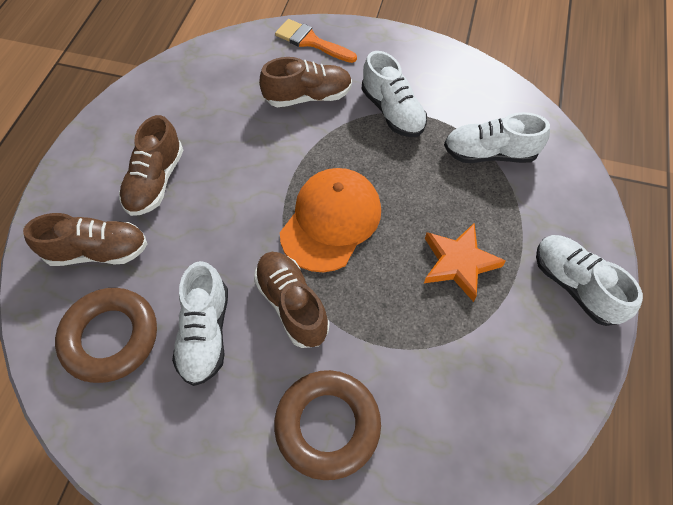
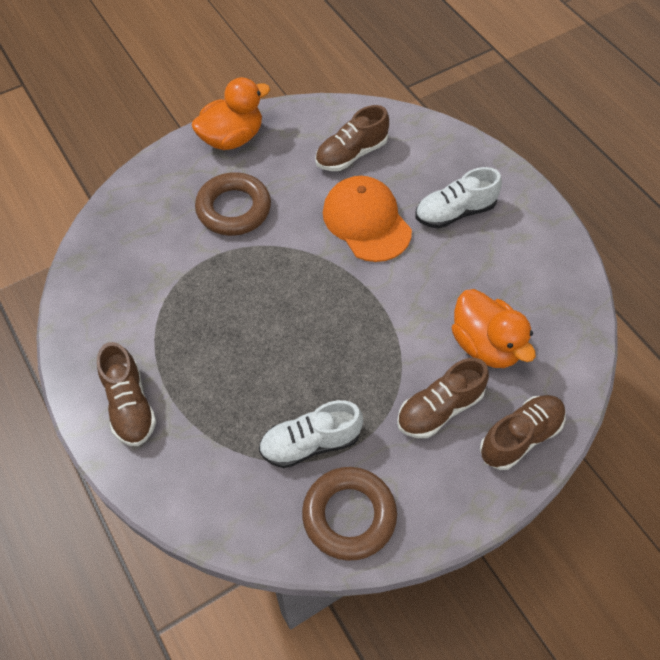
orange brush: 1 -> 0
orange duck: 0 -> 2
orange star: 1 -> 0
white shoe: 4 -> 2

